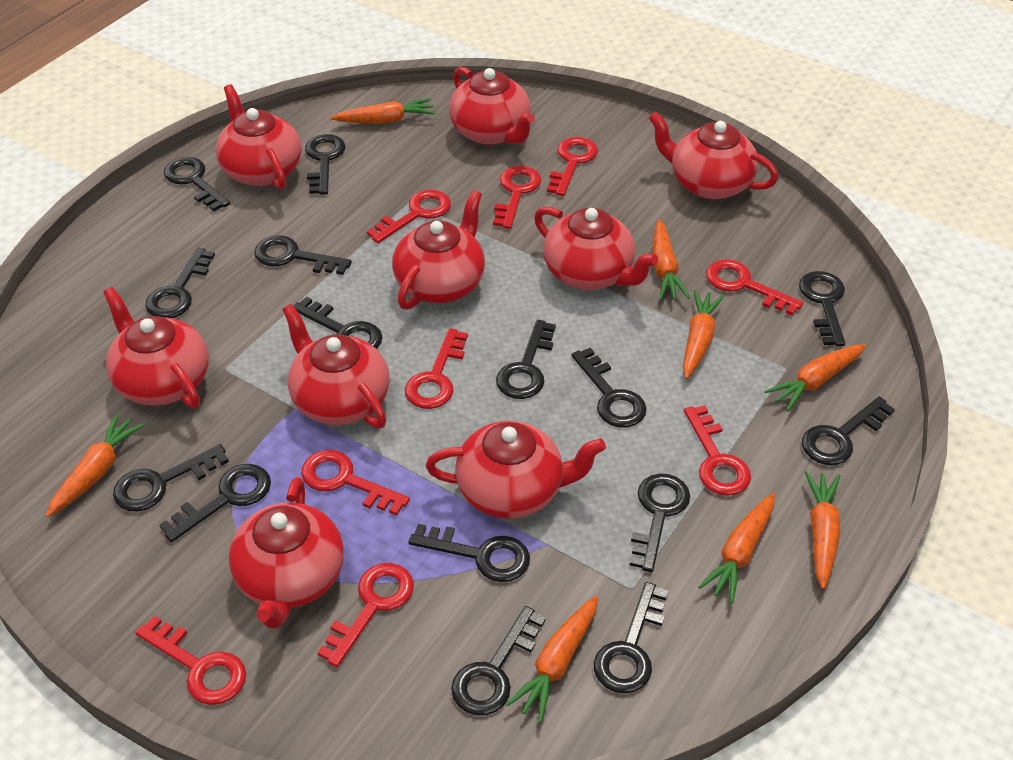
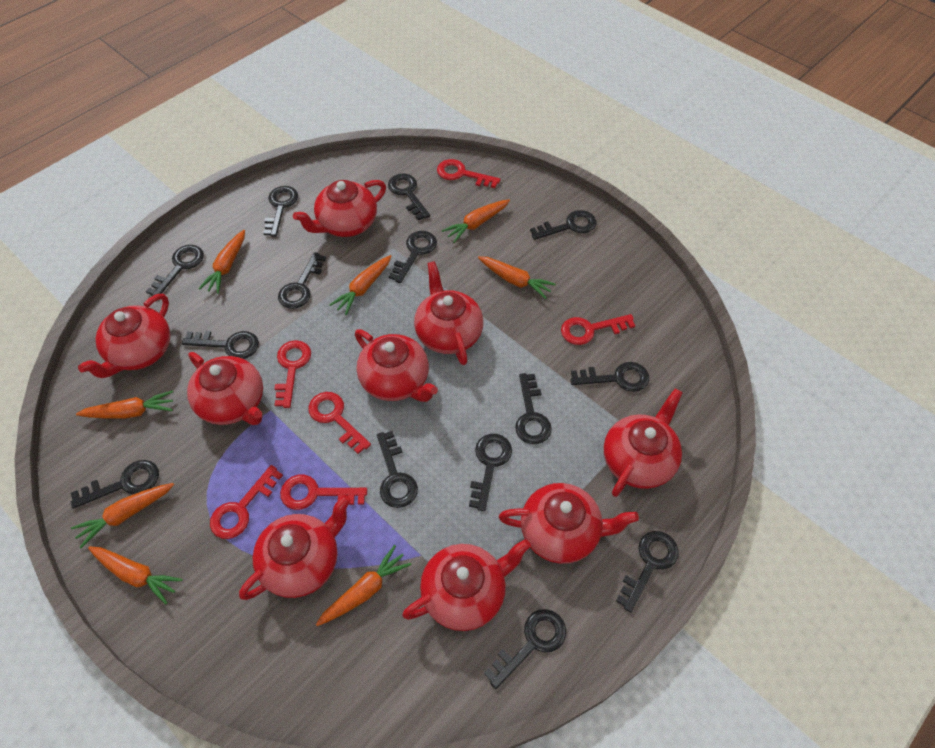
black key: 15 -> 14
red key: 9 -> 6

